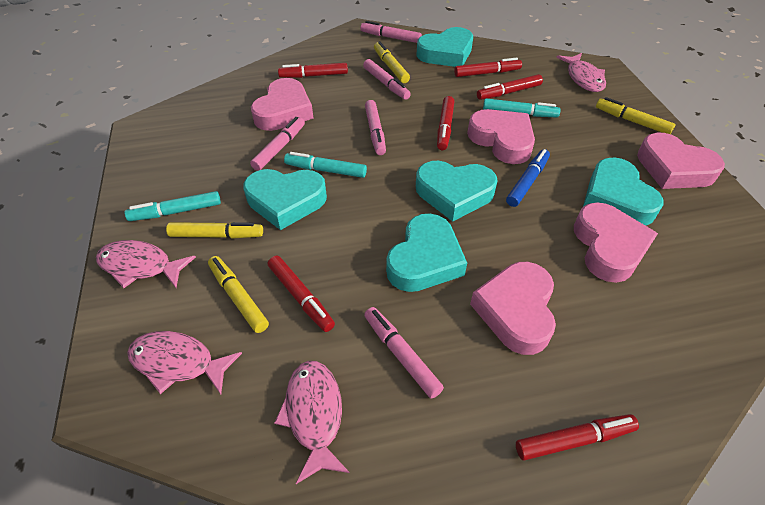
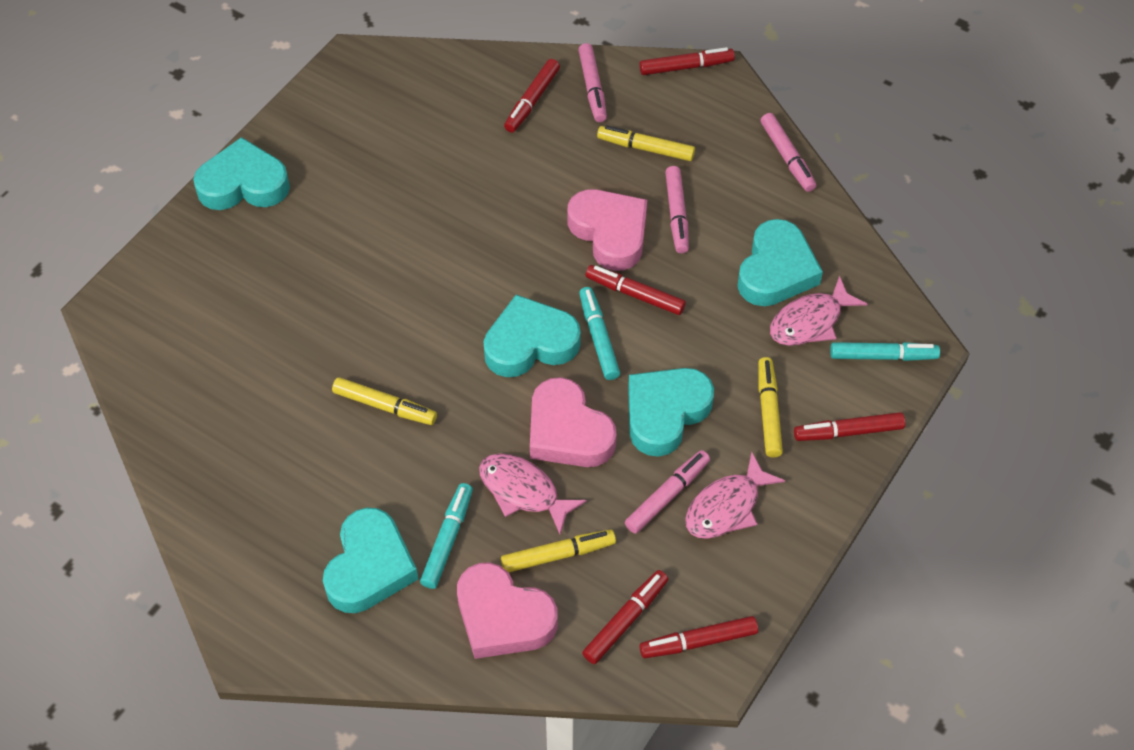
blue marker: 1 -> 0
pink fish: 4 -> 3
pink heart: 5 -> 3
pink marker: 5 -> 4

